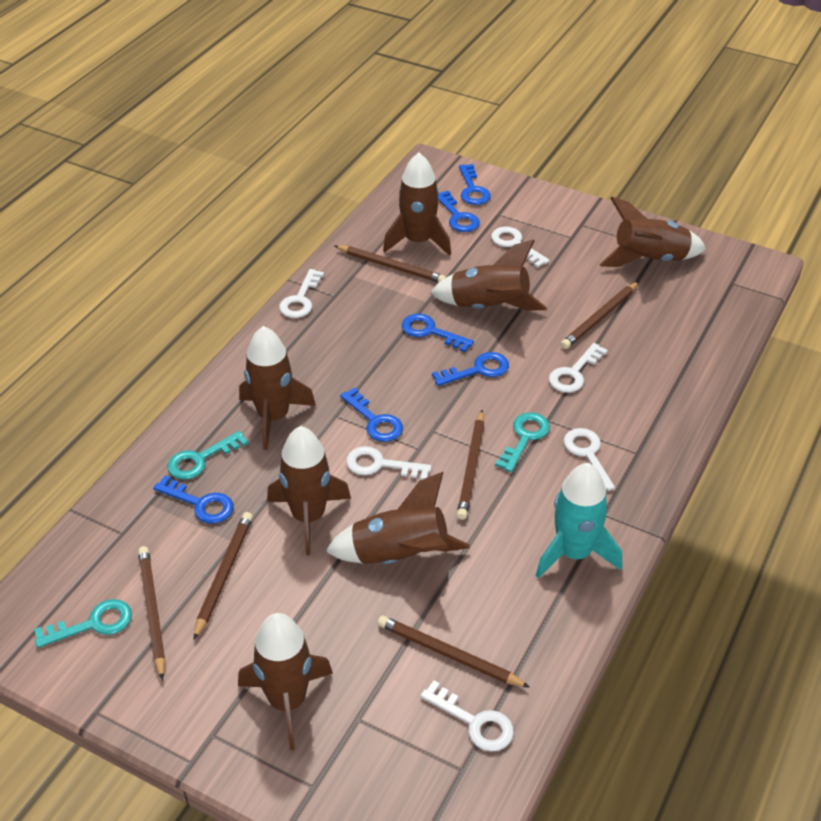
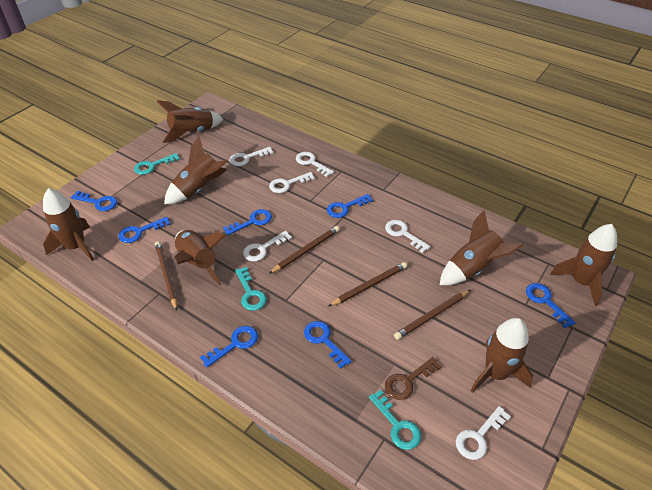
blue key: 6 -> 7
brown key: 0 -> 1
brown pencil: 6 -> 4
turquoise rocket: 1 -> 0

